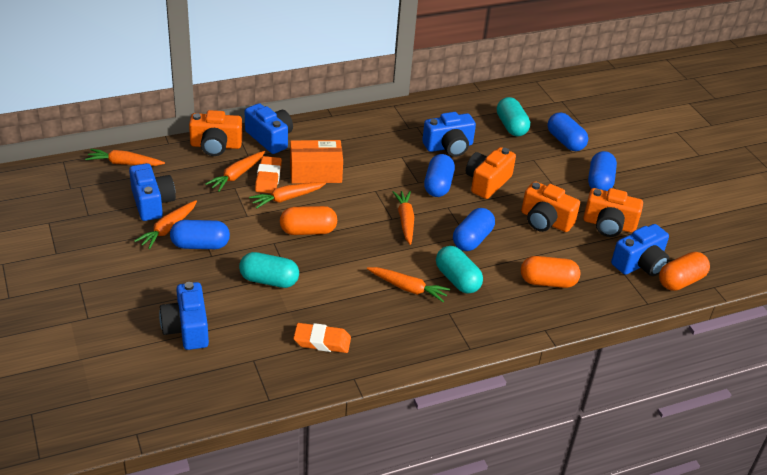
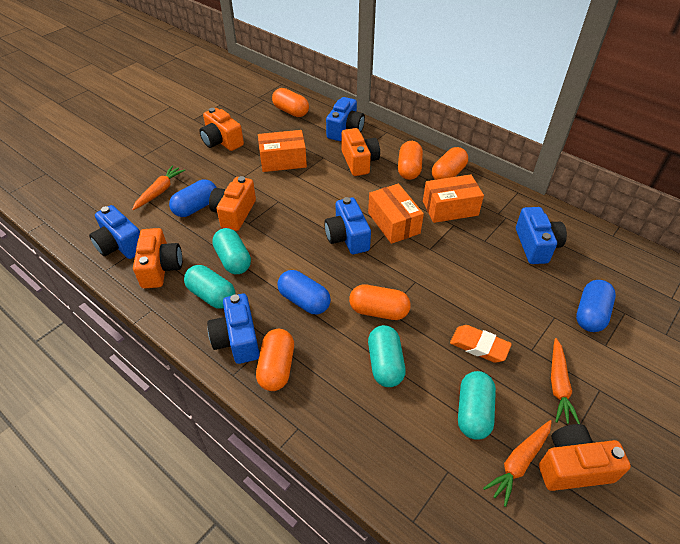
blue capsule: 5 -> 3
orange box: 1 -> 3
orange camera: 4 -> 5
orange capsule: 3 -> 5
orange carrot: 6 -> 3
orange eraser: 2 -> 1
turquoise capsule: 3 -> 4

